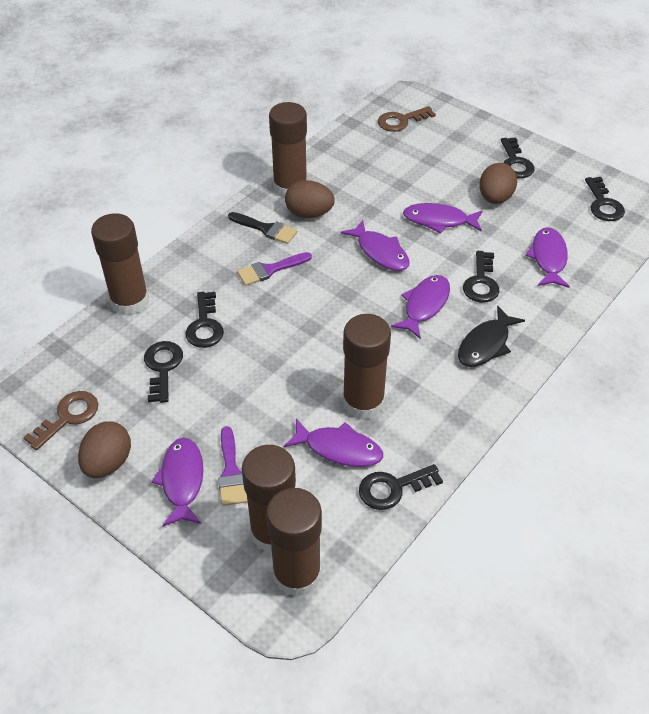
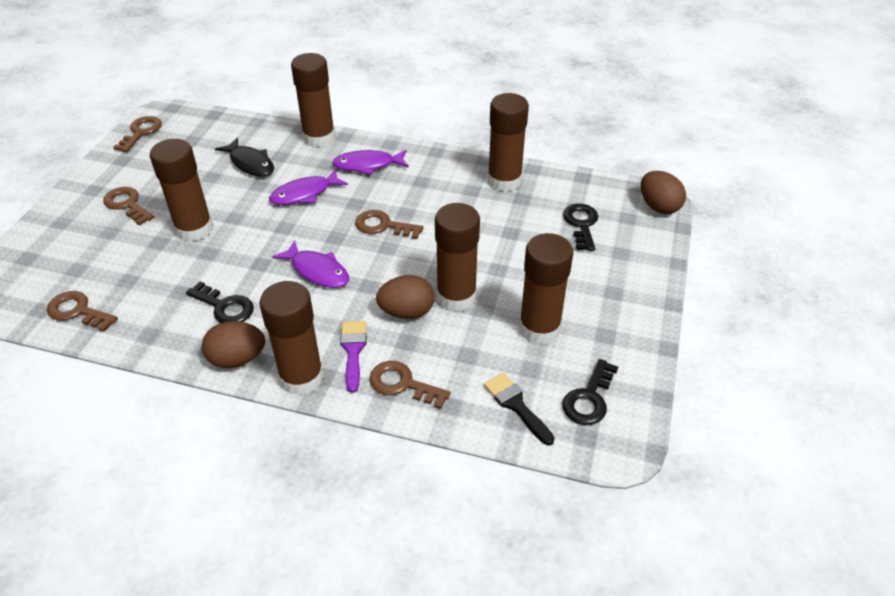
black key: 6 -> 3
brown glue stick: 5 -> 6
brown key: 2 -> 5
purple brush: 2 -> 1
purple fish: 6 -> 3

